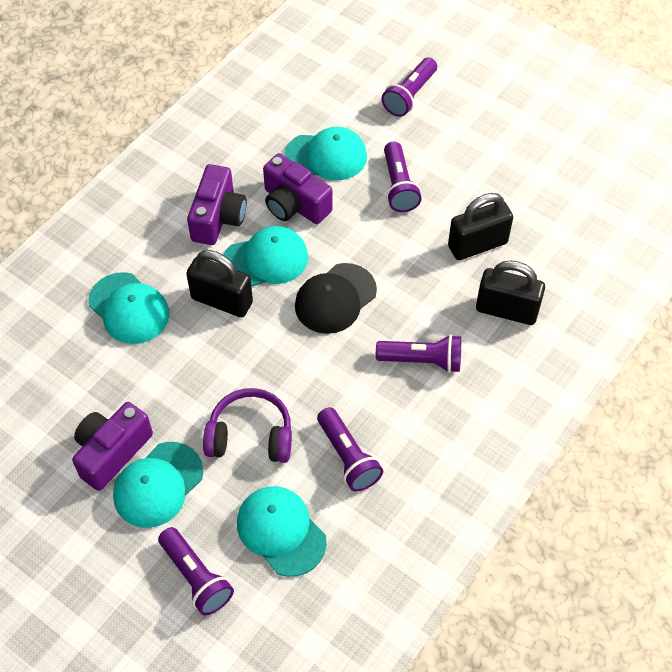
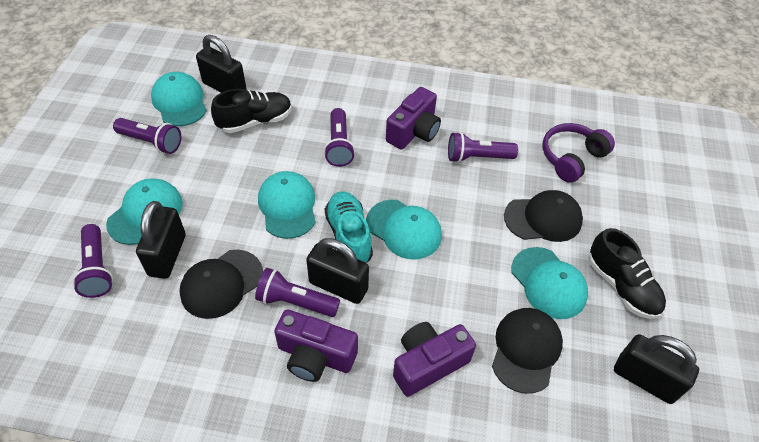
black cap: 1 -> 3
black padlock: 3 -> 4
black shoe: 0 -> 2
turquoise shoe: 0 -> 1

